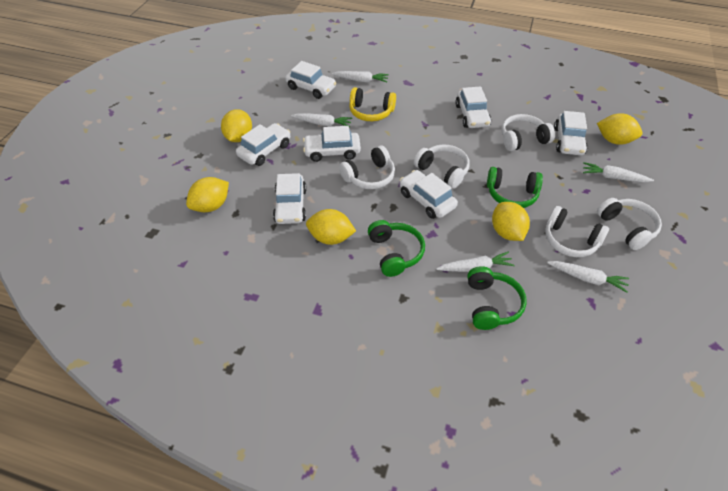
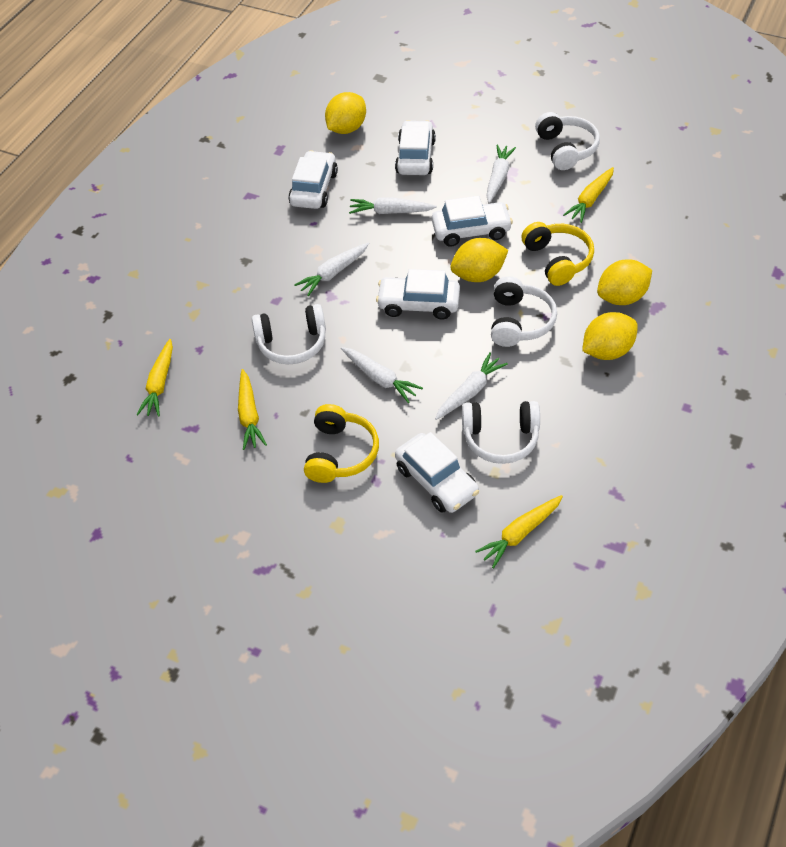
green headphones: 3 -> 0
white car: 7 -> 5
white headphones: 5 -> 4
yellow carrot: 0 -> 4
yellow headphones: 1 -> 2
yellow lemon: 5 -> 4

